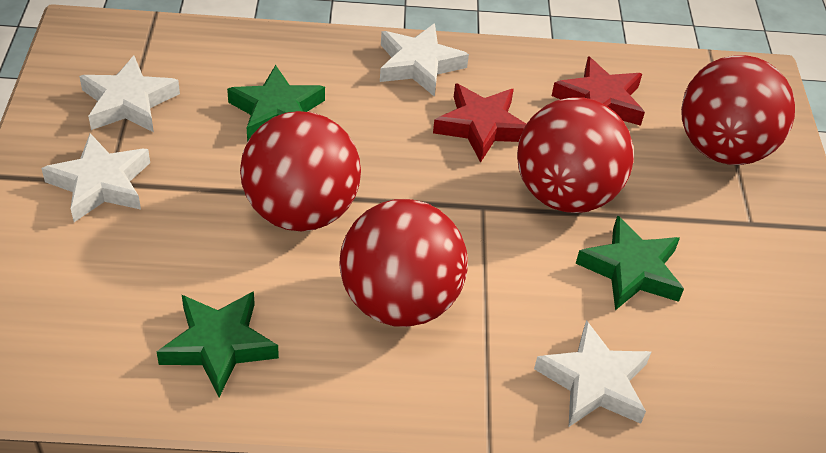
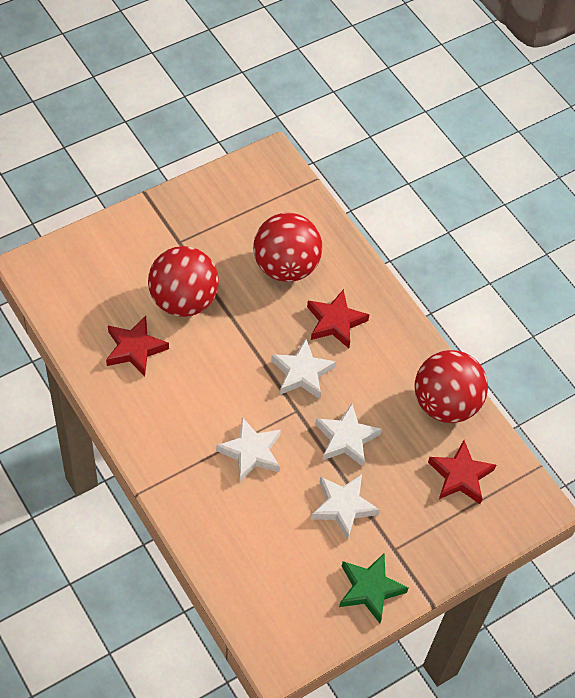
green star: 3 -> 1
red ball: 4 -> 3
red star: 2 -> 3

